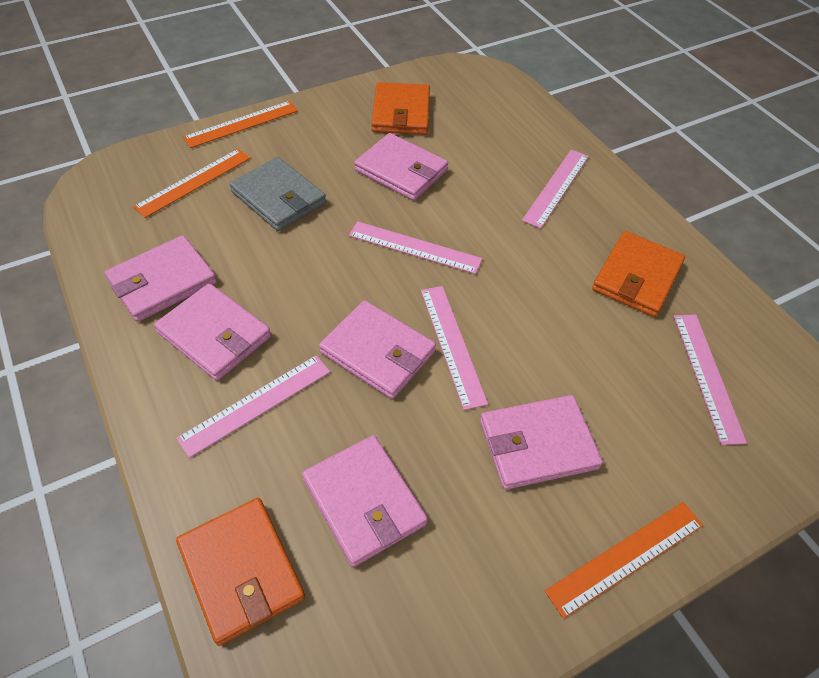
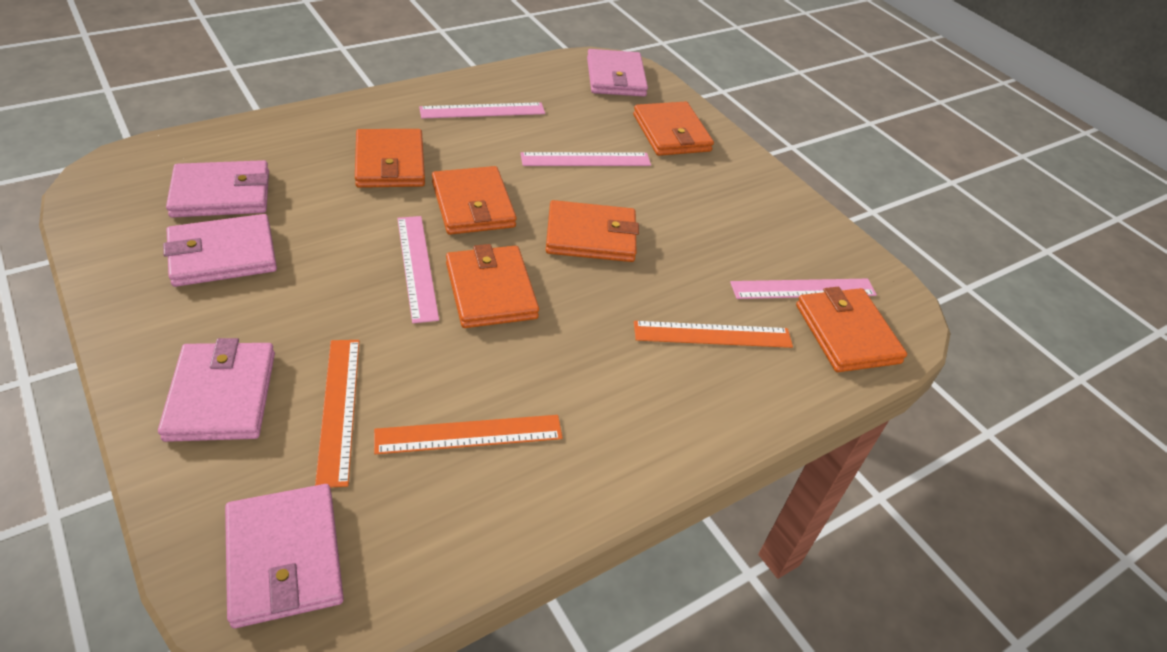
grey wallet: 1 -> 0
orange wallet: 3 -> 6
pink ruler: 5 -> 4
pink wallet: 6 -> 5

